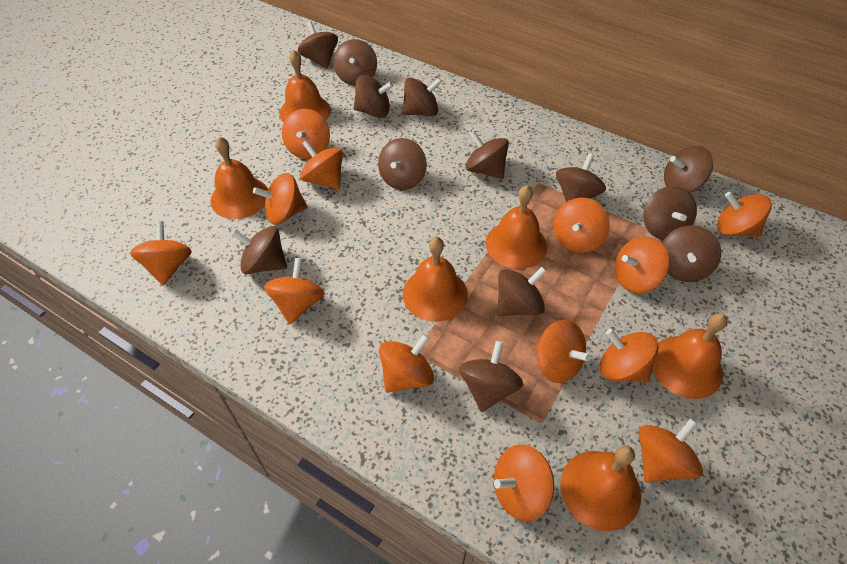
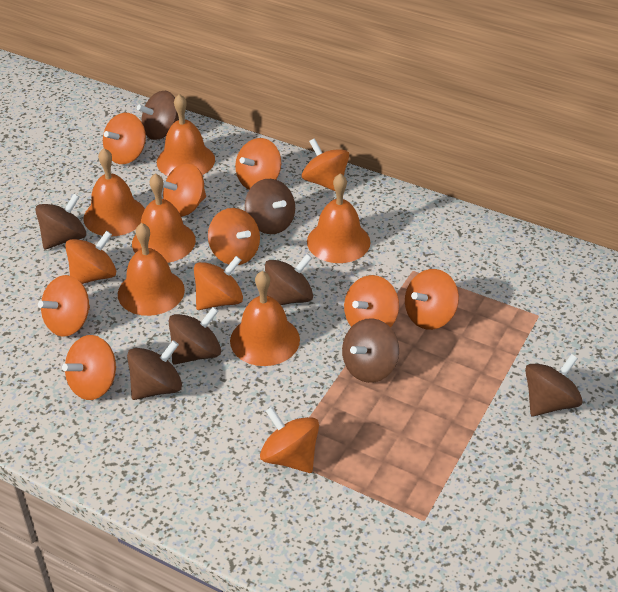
brown spinning top: 13 -> 8
orange spinning top: 13 -> 12

